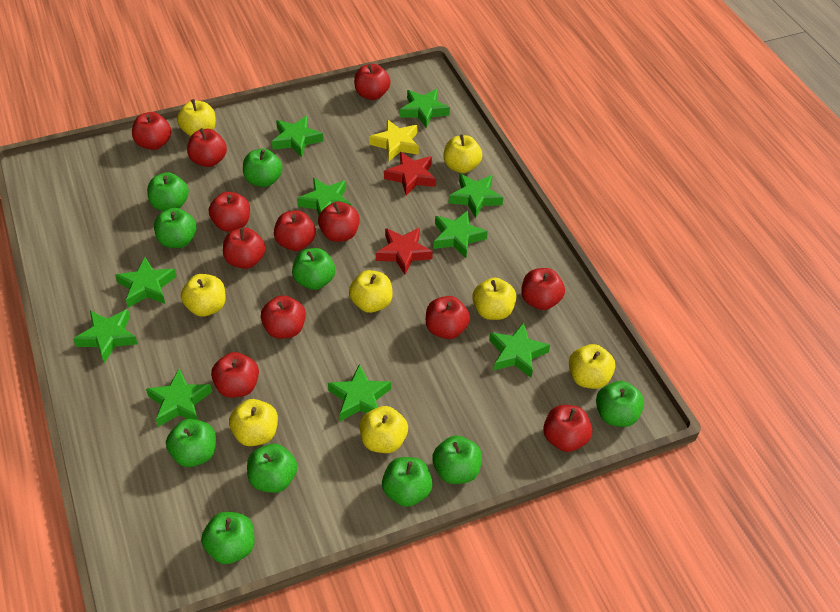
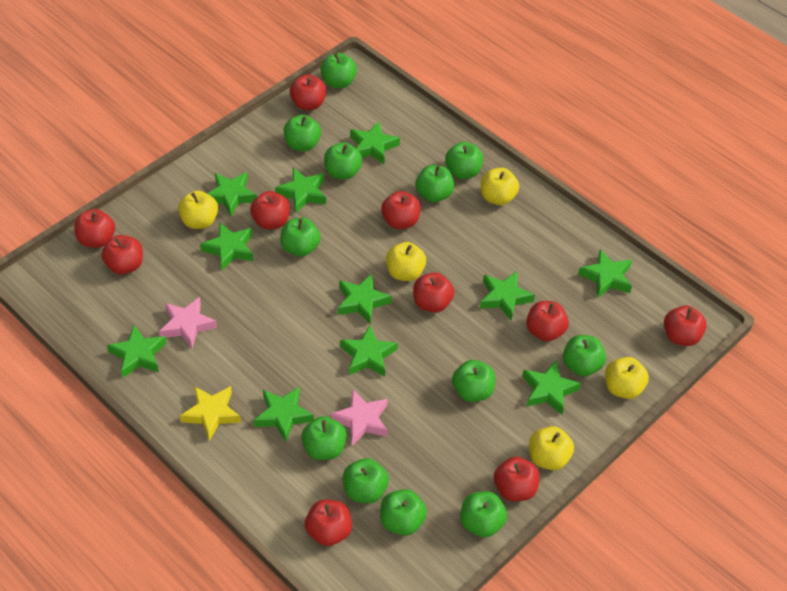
green apple: 10 -> 12
green star: 10 -> 11
pink star: 0 -> 2
red apple: 12 -> 10
red star: 2 -> 0
yellow apple: 8 -> 5

